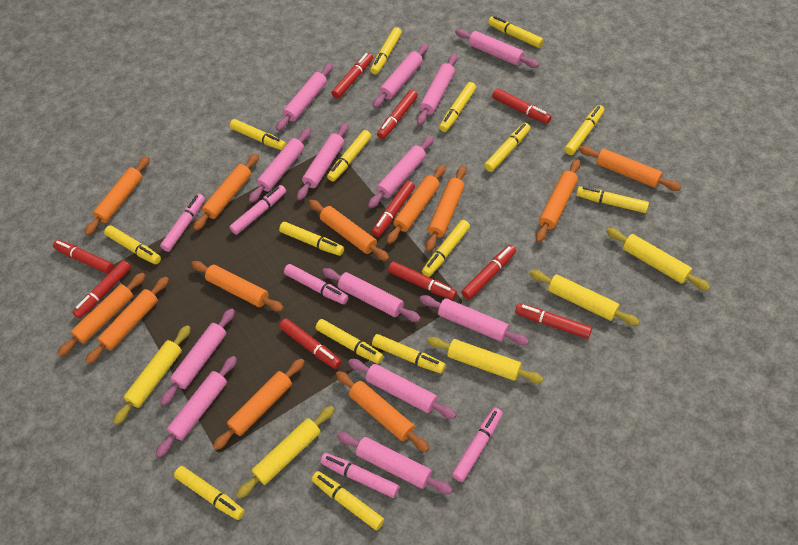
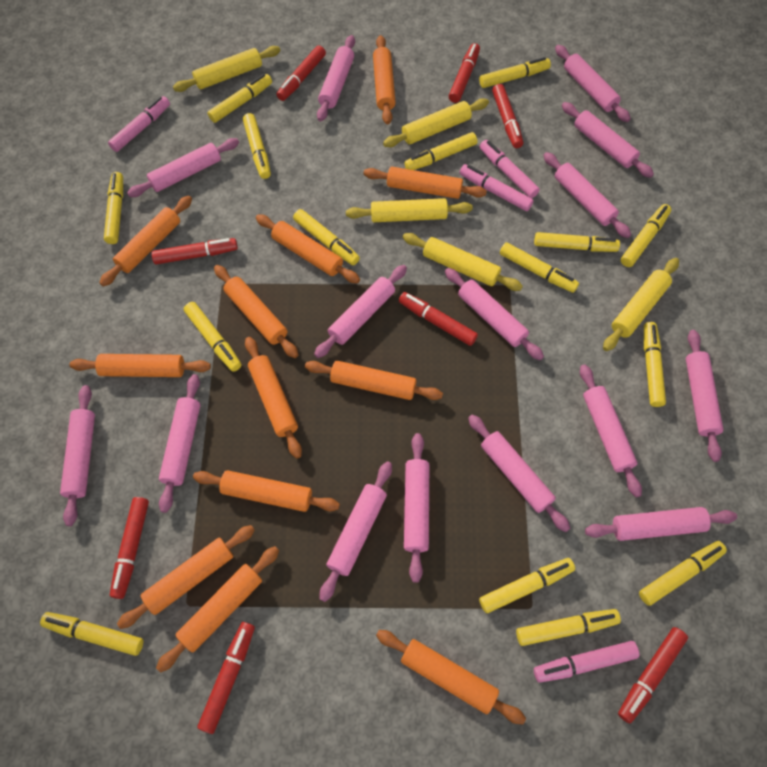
pink marker: 5 -> 4
pink rolling pin: 13 -> 15
red marker: 10 -> 8

